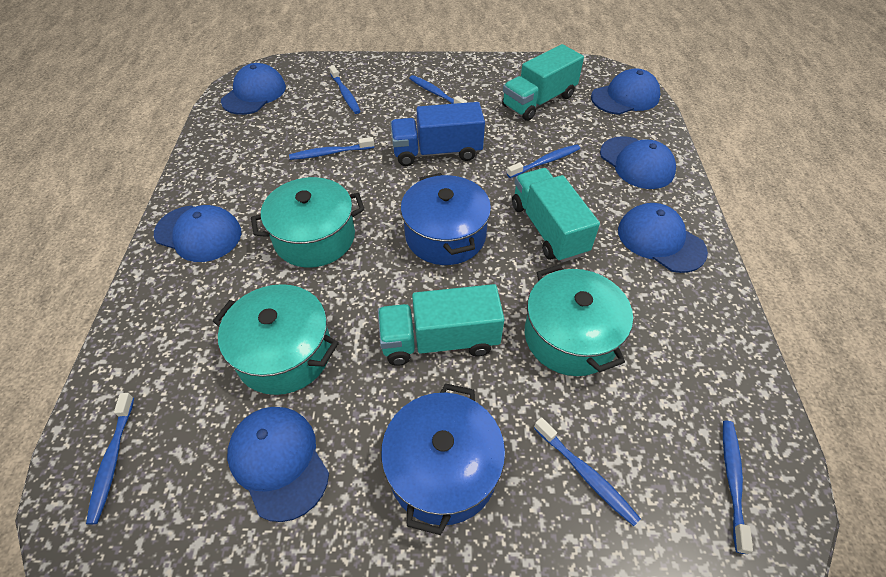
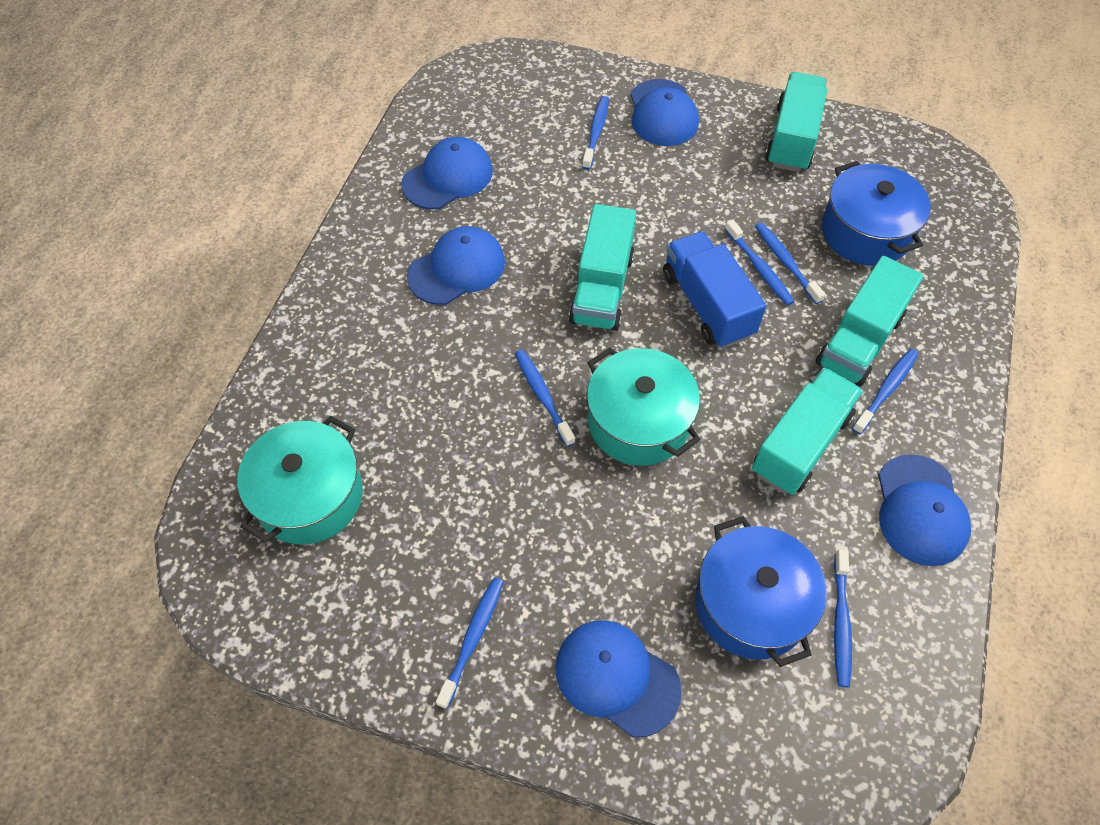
blue cap: 6 -> 5
turquoise pot: 3 -> 2
turquoise truck: 3 -> 4

